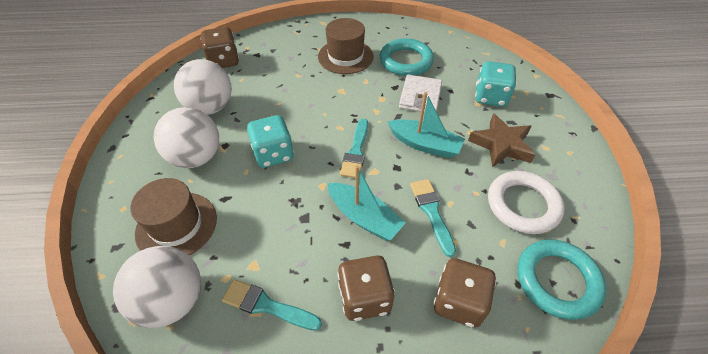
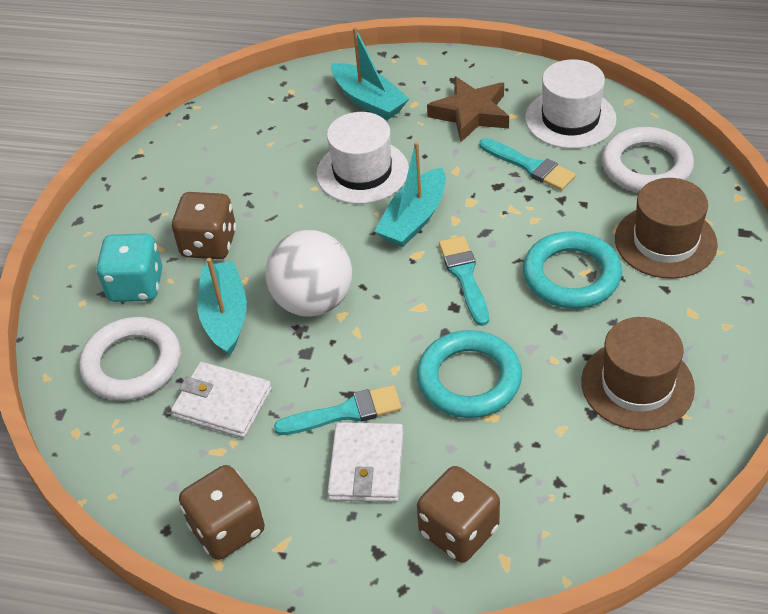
turquoise boat: 2 -> 3
turquoise dice: 2 -> 1
white ball: 3 -> 1
white hat: 0 -> 2
white ring: 1 -> 2
white wallet: 1 -> 2

